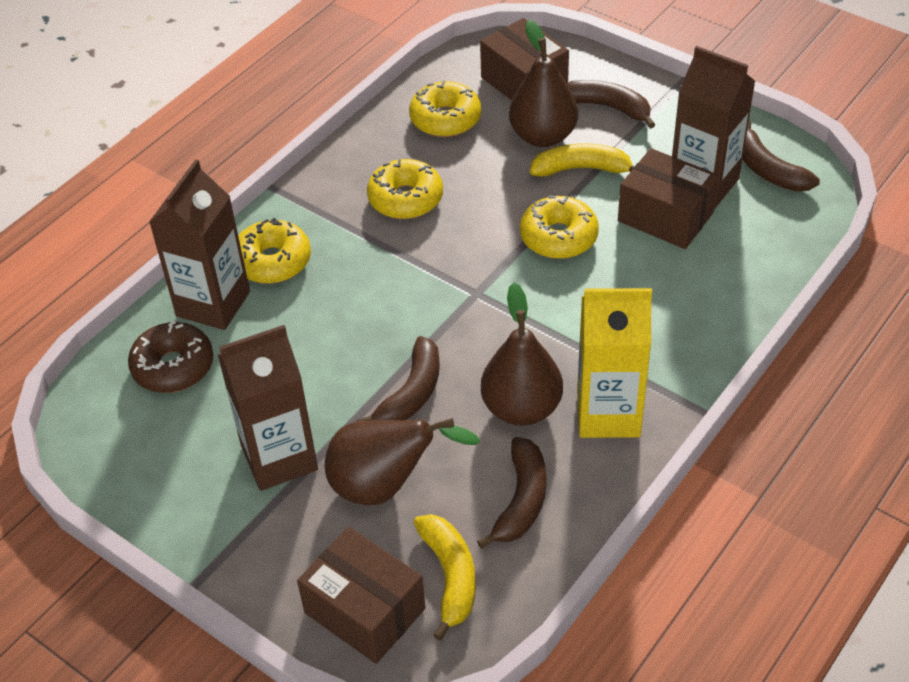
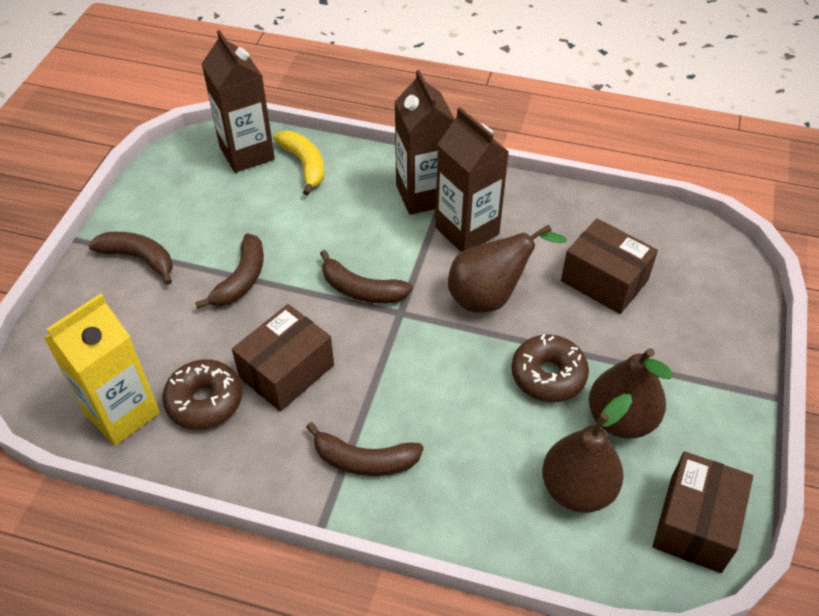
brown donut: 1 -> 2
yellow banana: 2 -> 1
yellow donut: 4 -> 0

